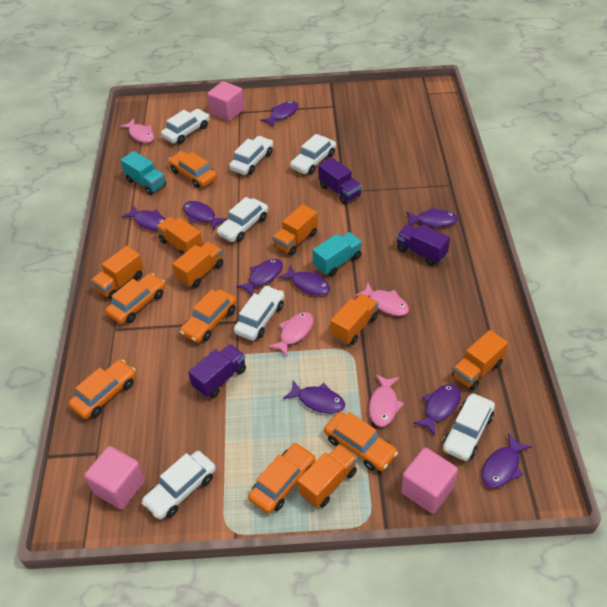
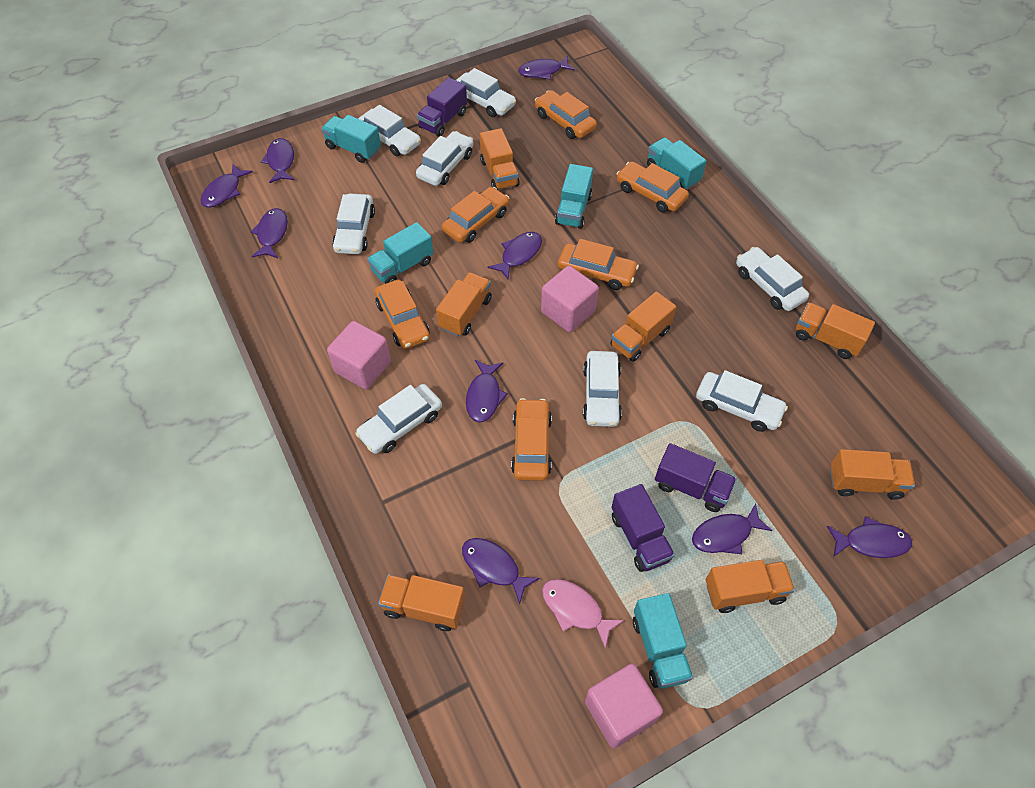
pink fish: 4 -> 1
turquoise truck: 2 -> 5
white car: 7 -> 8

